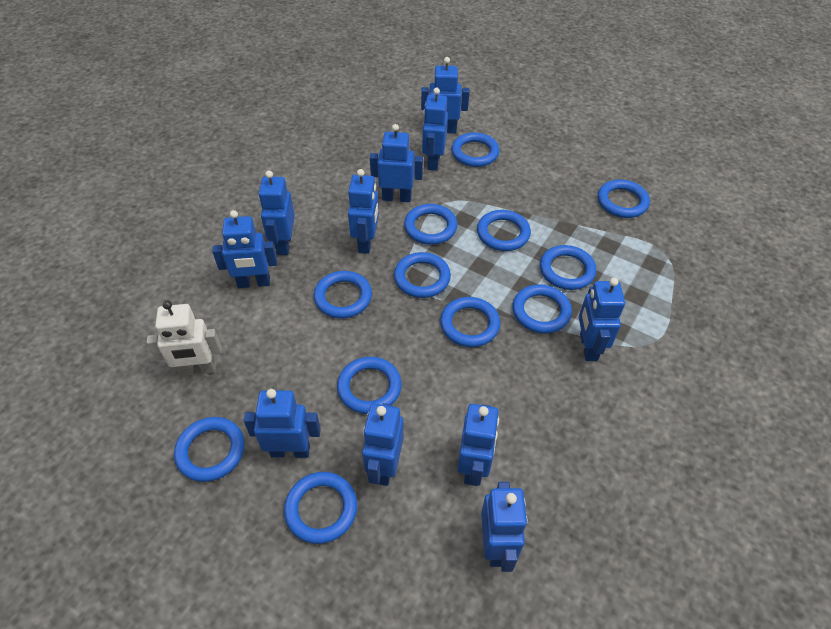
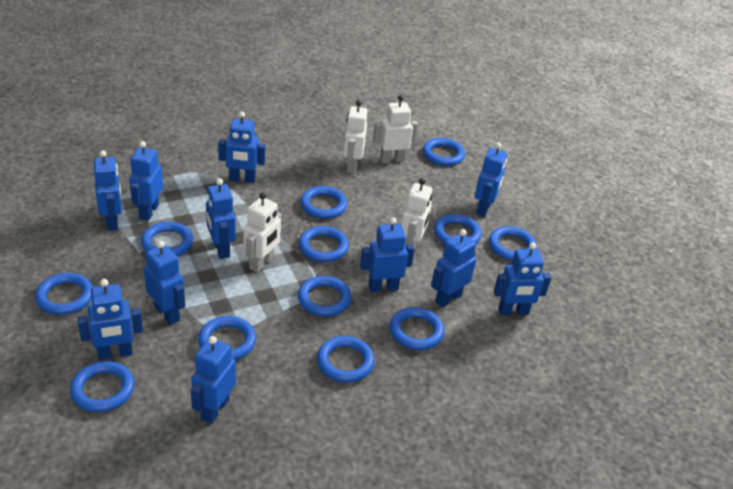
white robot: 1 -> 4

